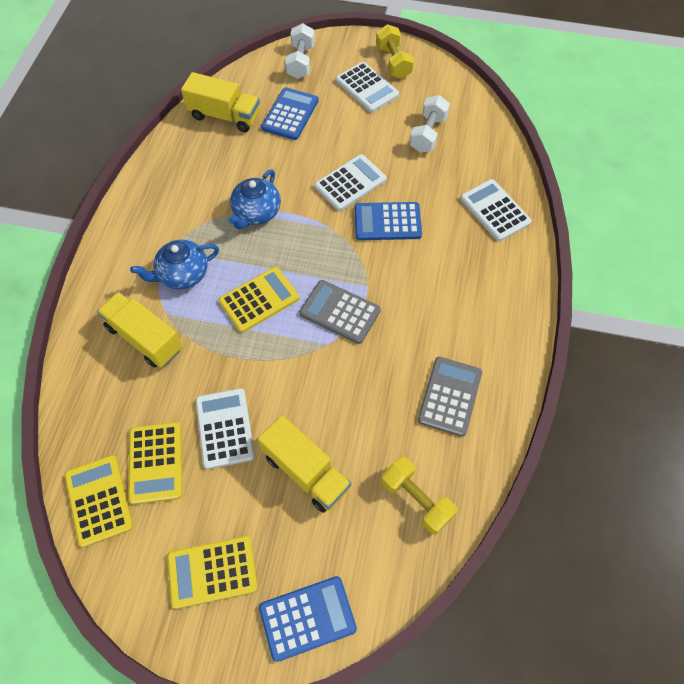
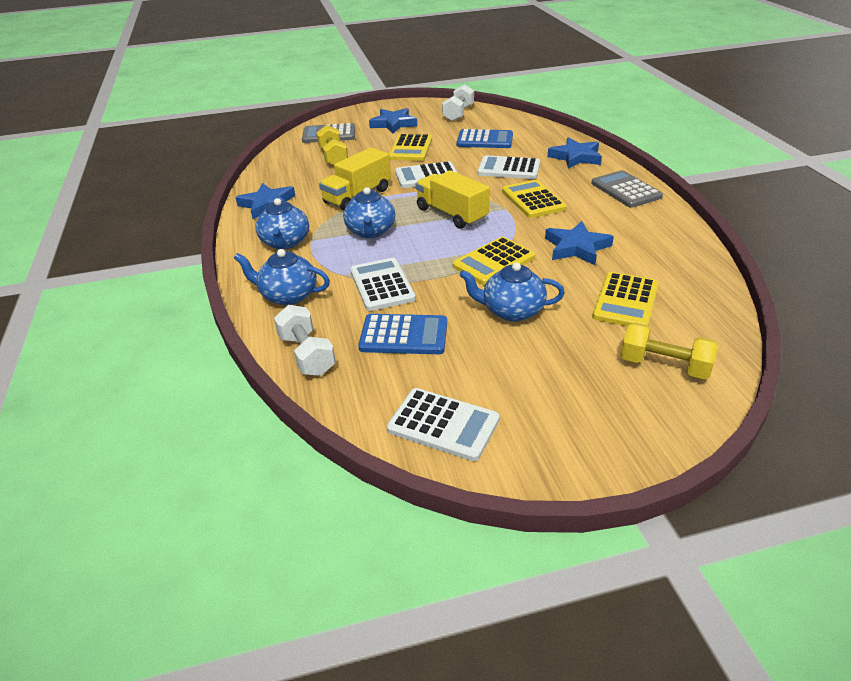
blue calculator: 3 -> 2
blue star: 0 -> 4
blue teapot: 2 -> 4
yellow truck: 3 -> 2

